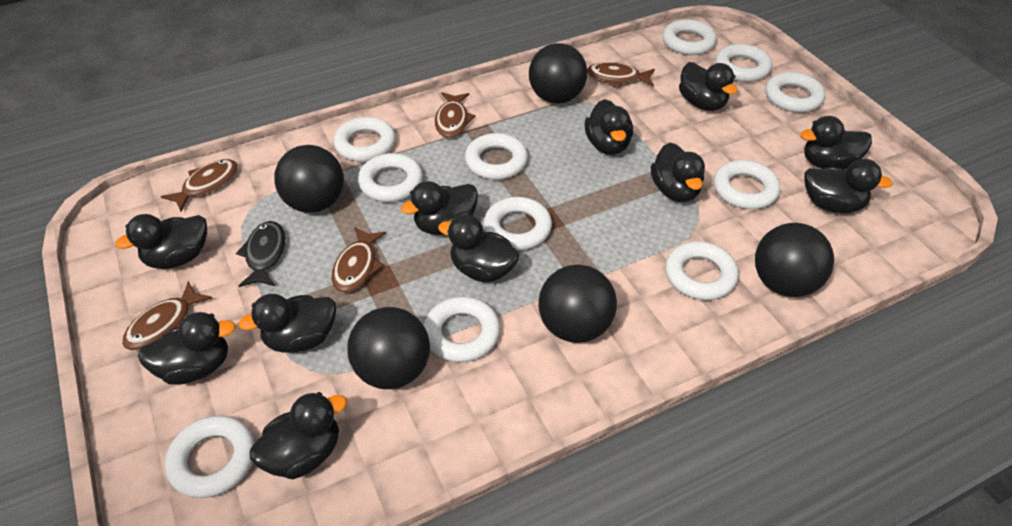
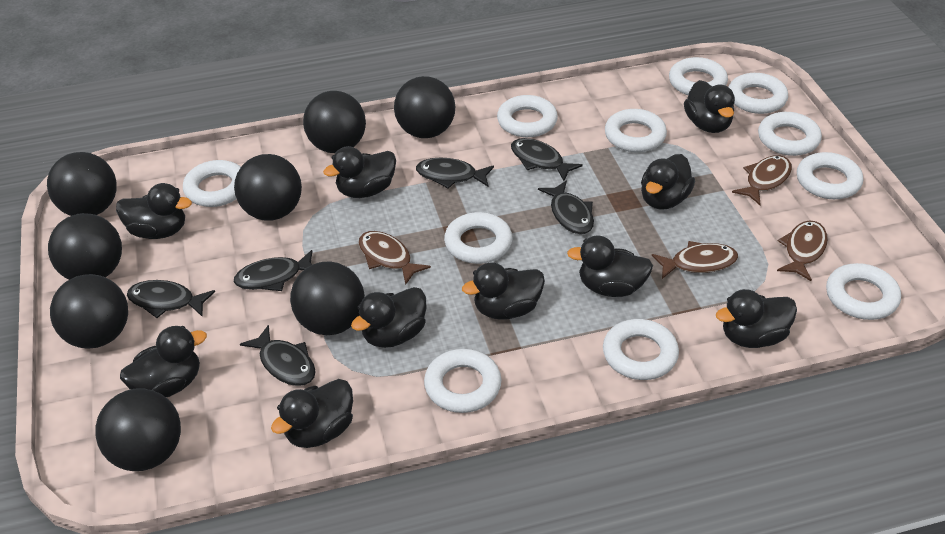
black ball: 5 -> 8
black duck: 11 -> 10
black fish: 1 -> 6
brown fish: 5 -> 4

